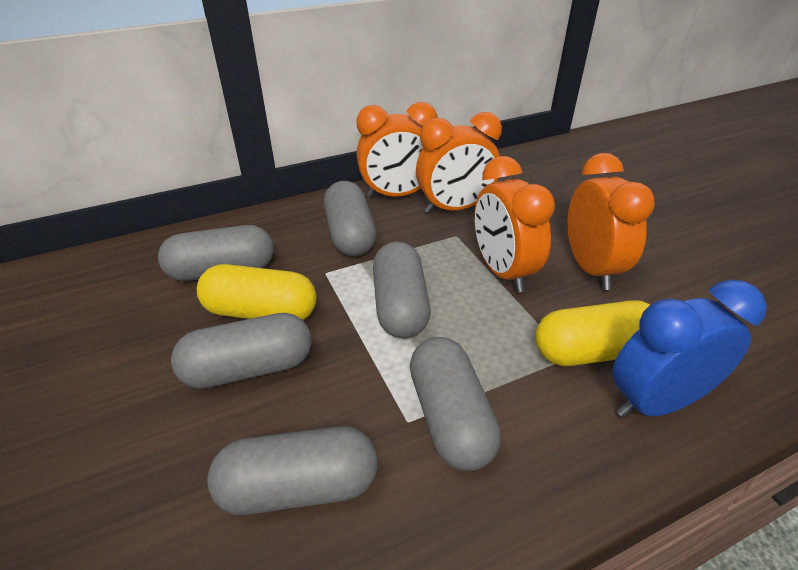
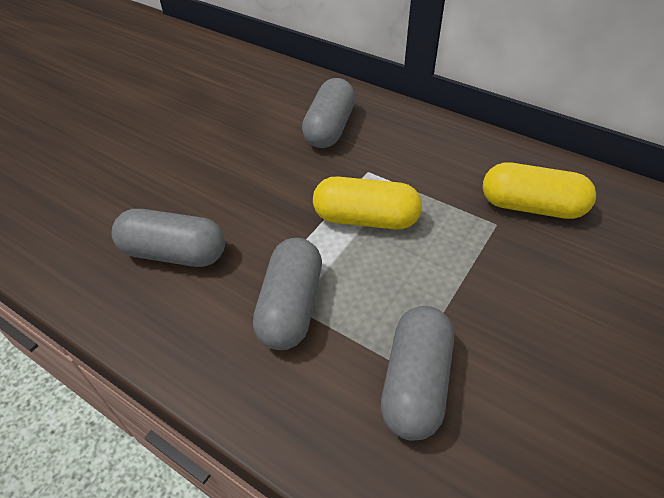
blue clock: 1 -> 0
grey capsule: 6 -> 4
orange clock: 4 -> 0

